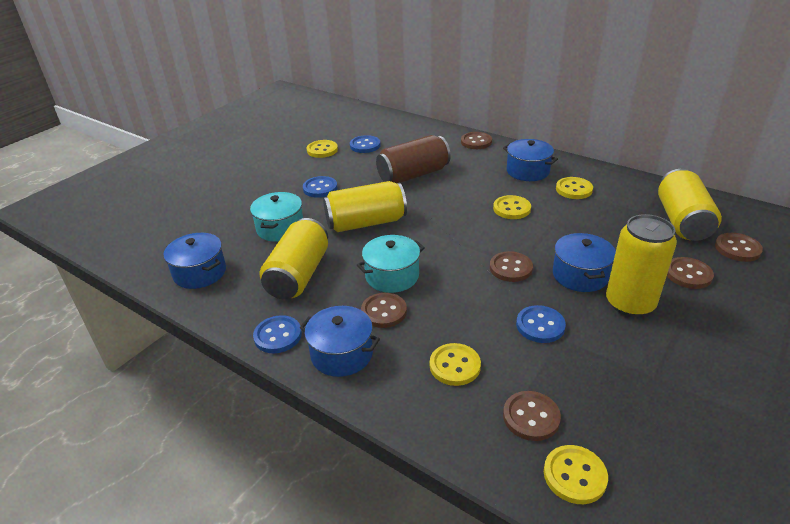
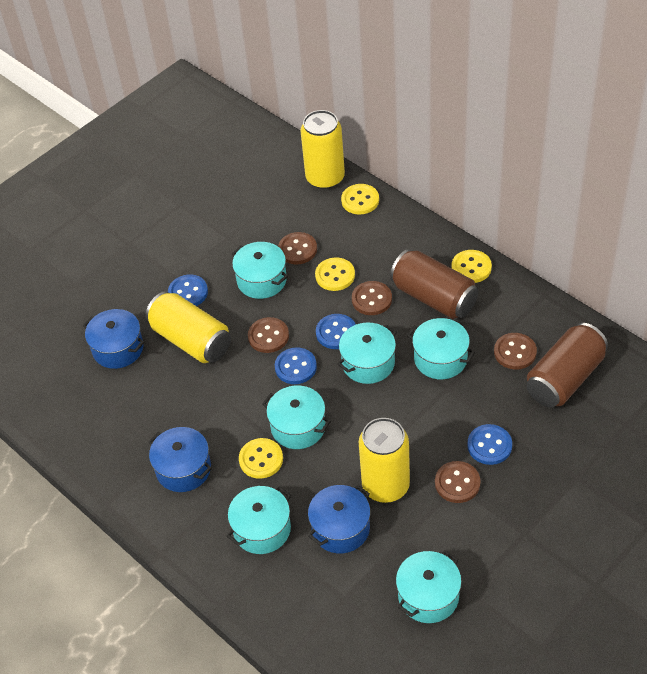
blue pot: 4 -> 3
brown button: 6 -> 5
brown can: 1 -> 2
turquoise pot: 2 -> 6
yellow button: 5 -> 4
yellow can: 4 -> 3

